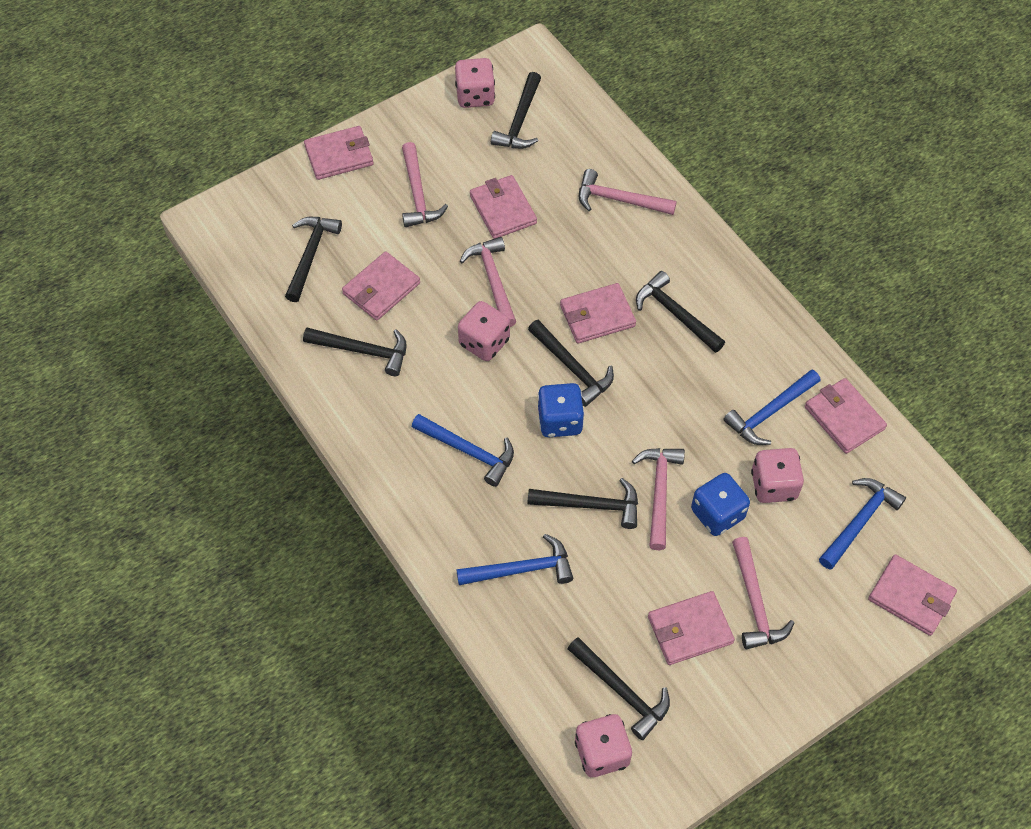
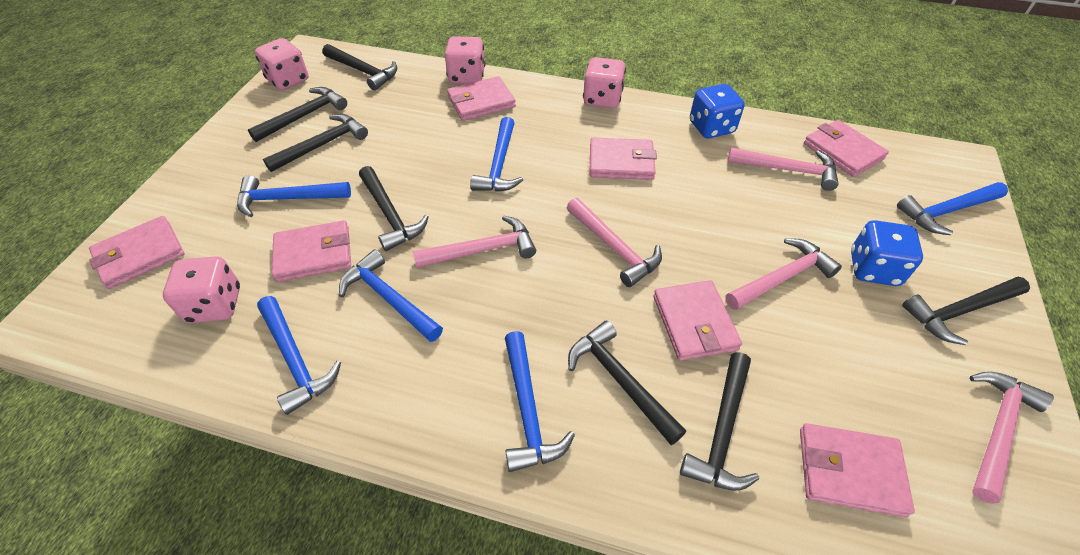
blue hammer: 4 -> 6

